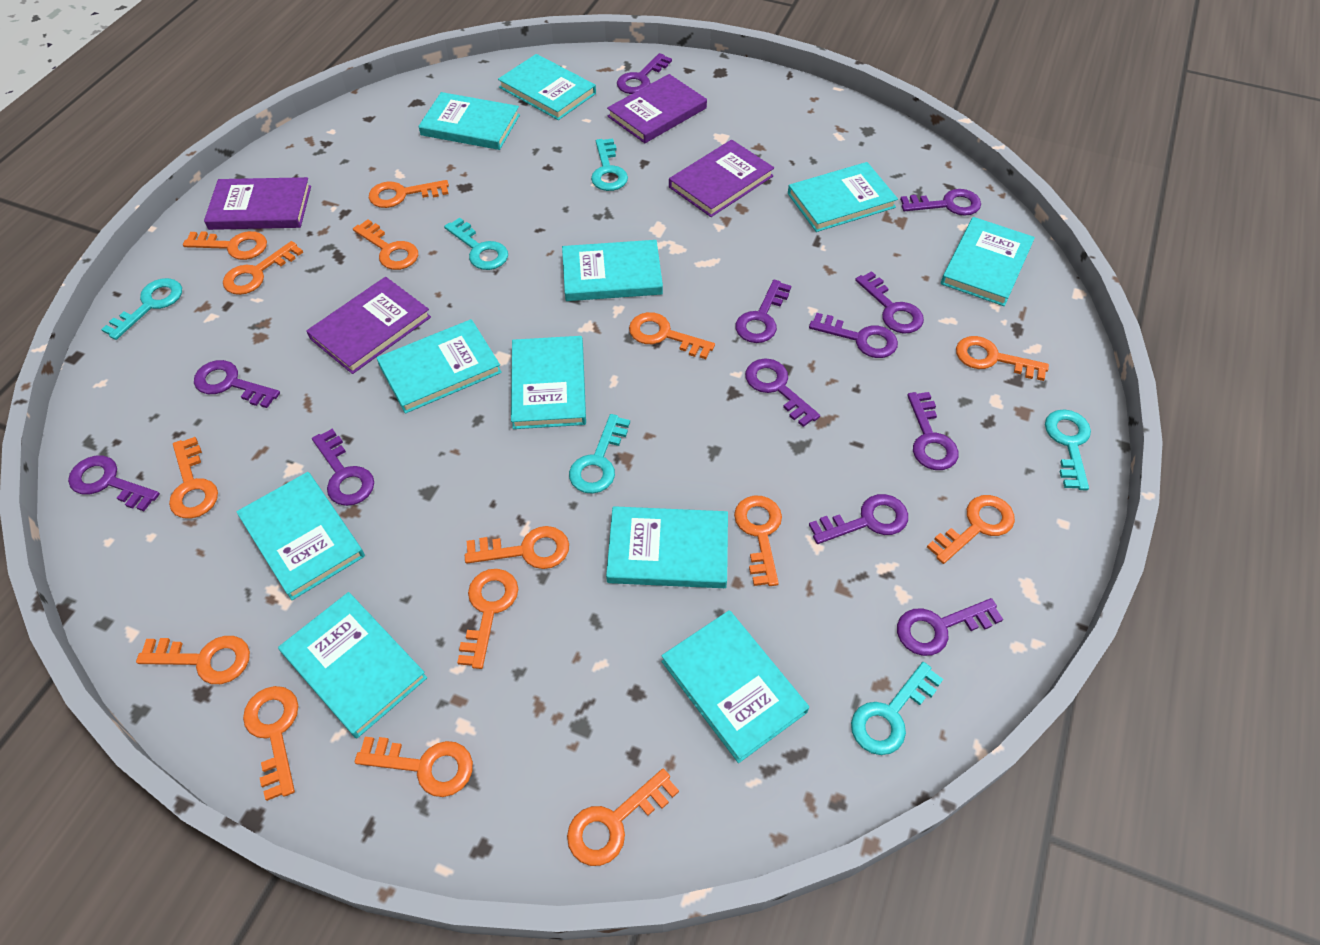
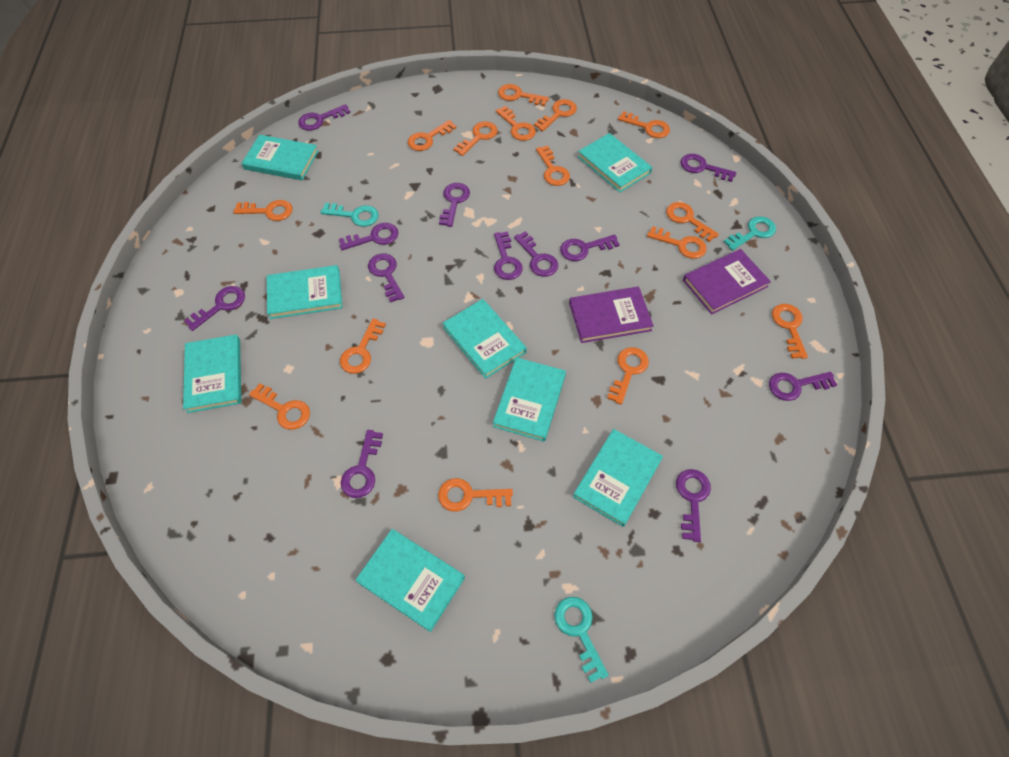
purple book: 4 -> 2
turquoise book: 11 -> 8
turquoise key: 6 -> 3

